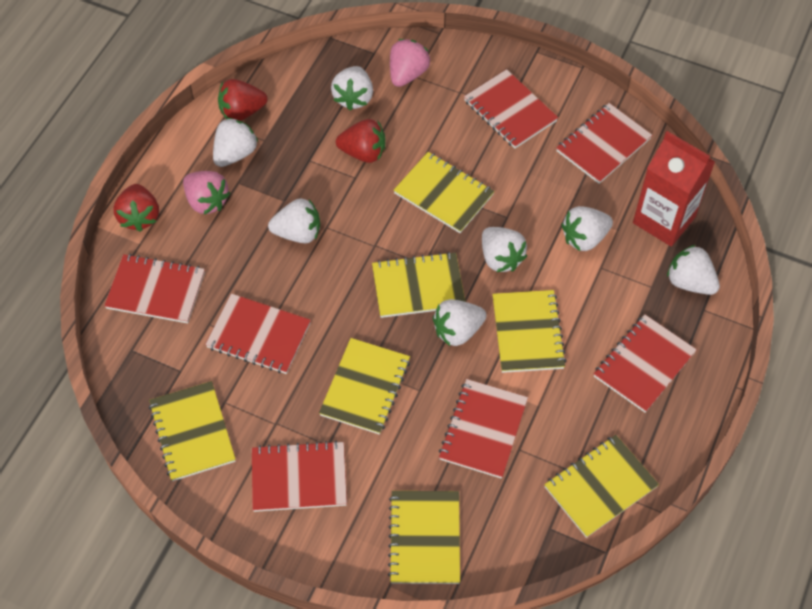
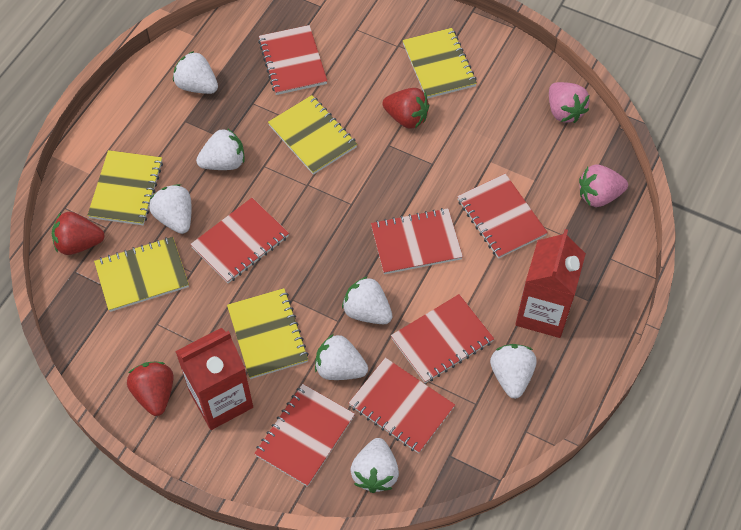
red carton: 1 -> 2
yellow notebook: 7 -> 5

